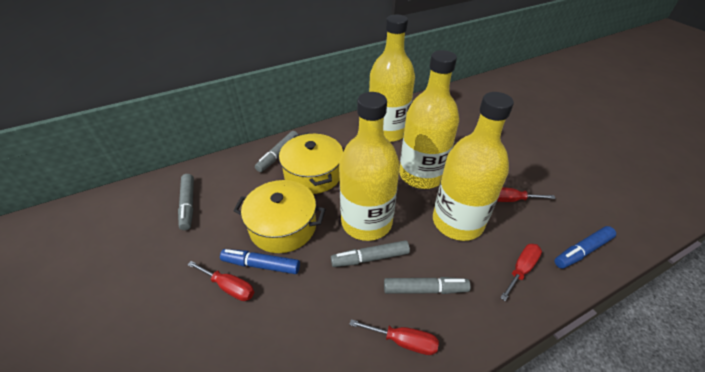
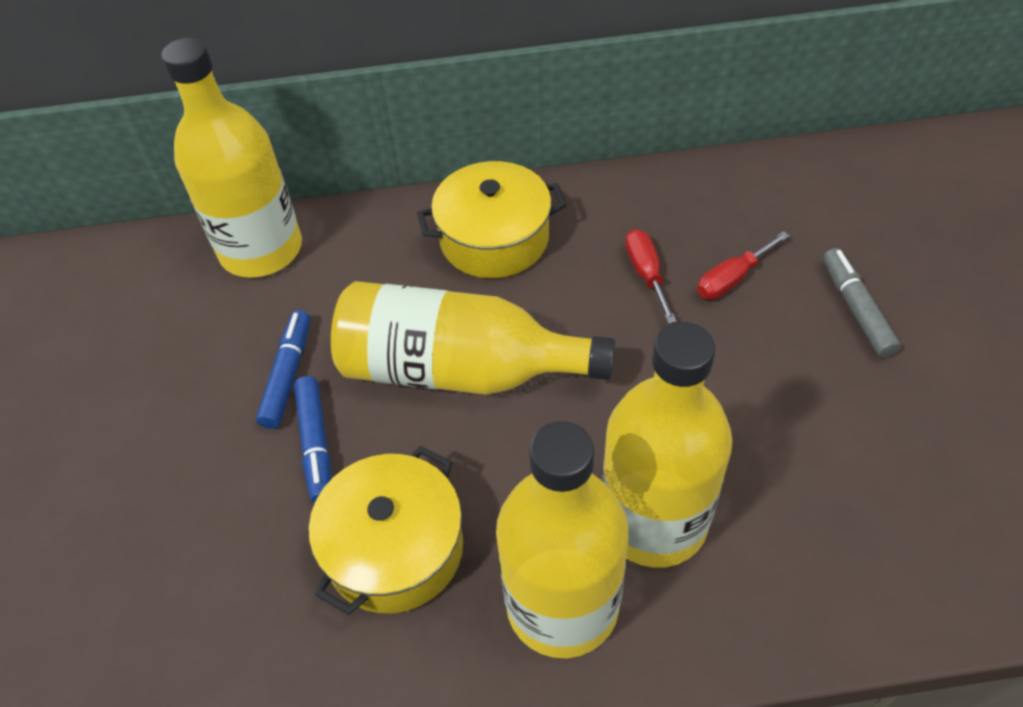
grey marker: 4 -> 1
red screwdriver: 4 -> 2

